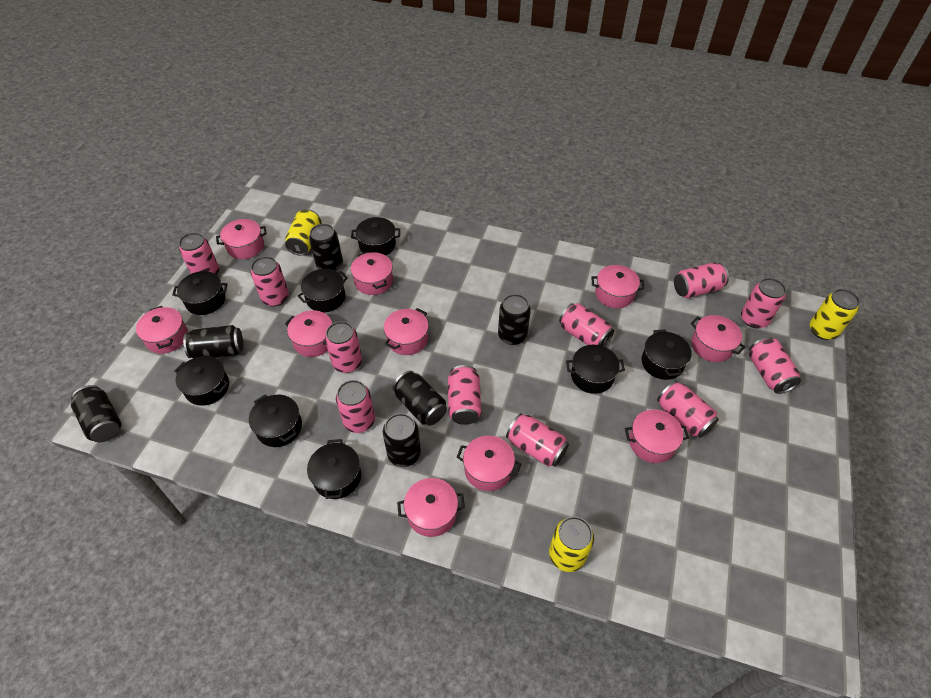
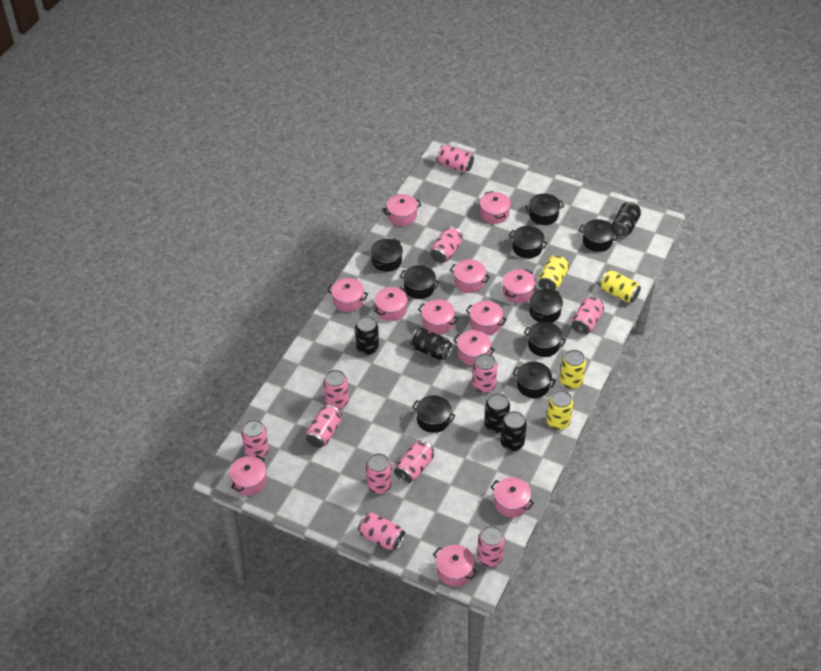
black can: 6 -> 5
black pot: 8 -> 9
pink pot: 10 -> 12
yellow can: 3 -> 4

